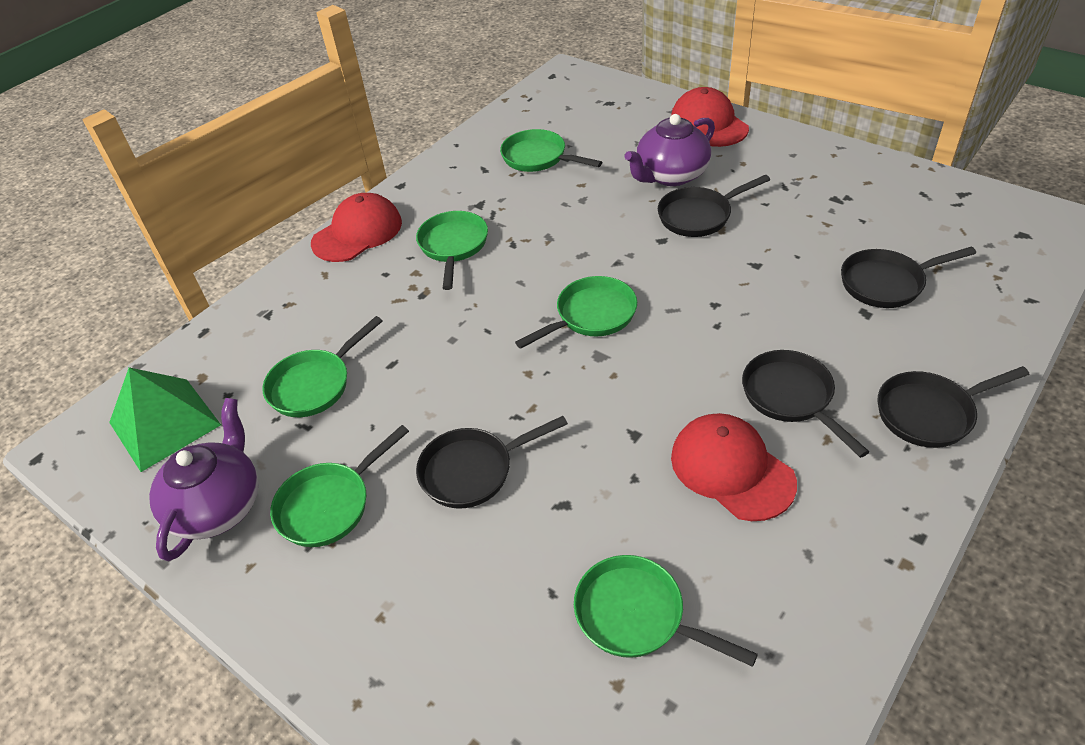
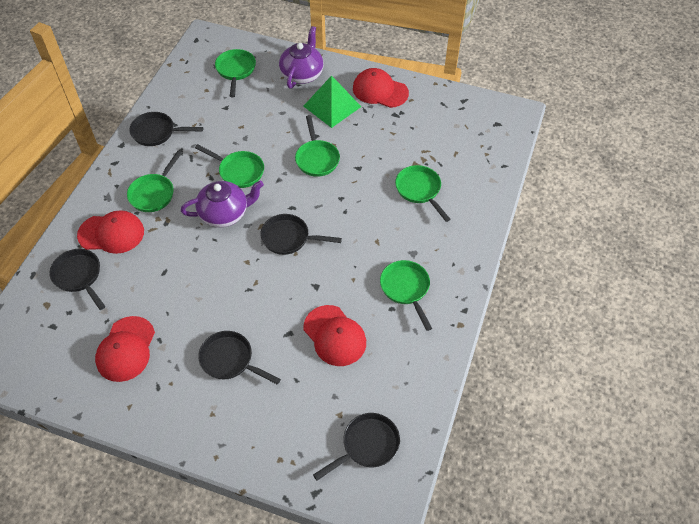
red cap: 3 -> 4

